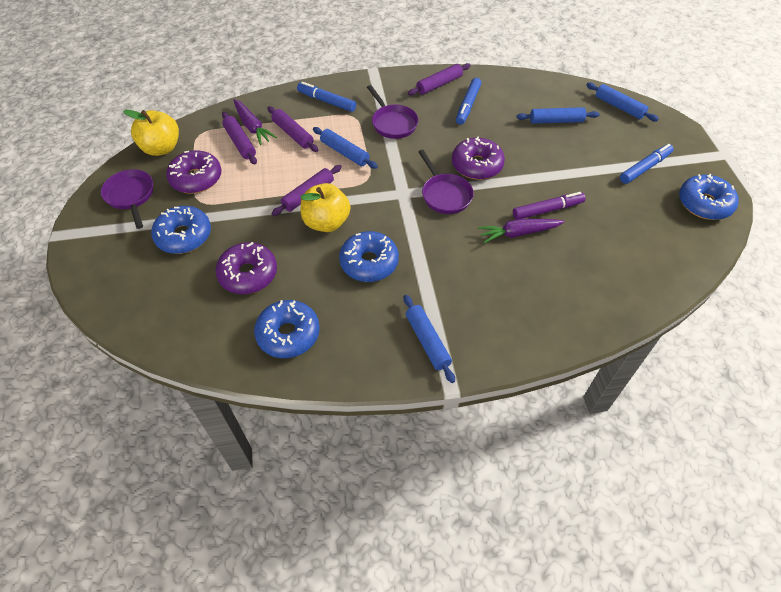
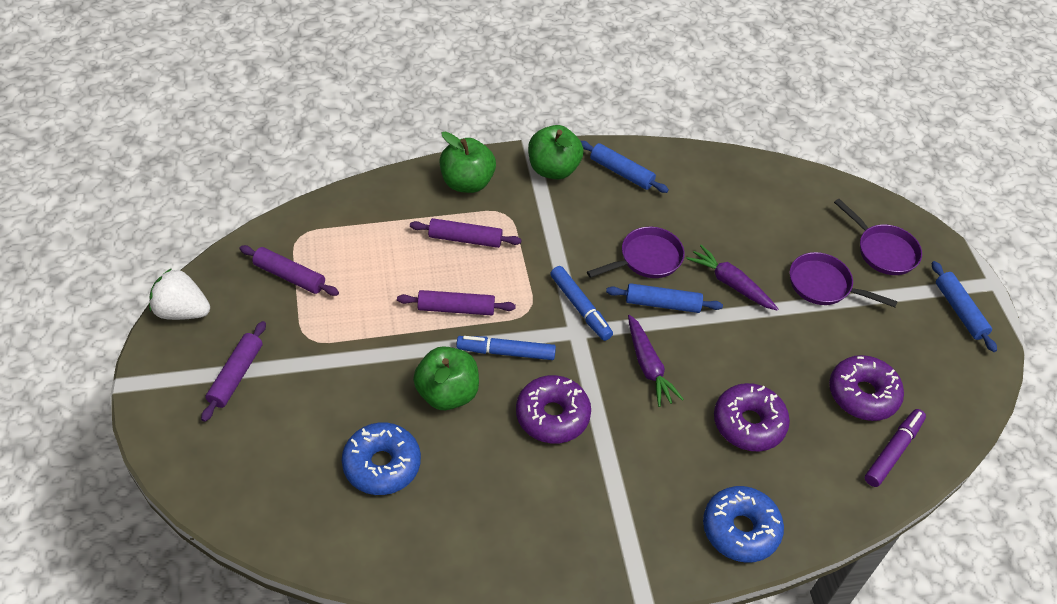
blue donut: 4 -> 2
blue marker: 3 -> 2
blue rolling pin: 4 -> 3
green apple: 0 -> 3
white strawberry: 0 -> 1
yellow apple: 2 -> 0

